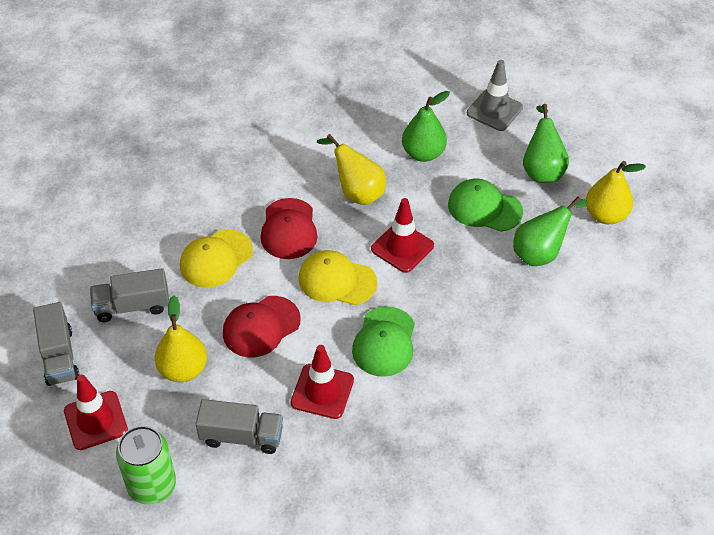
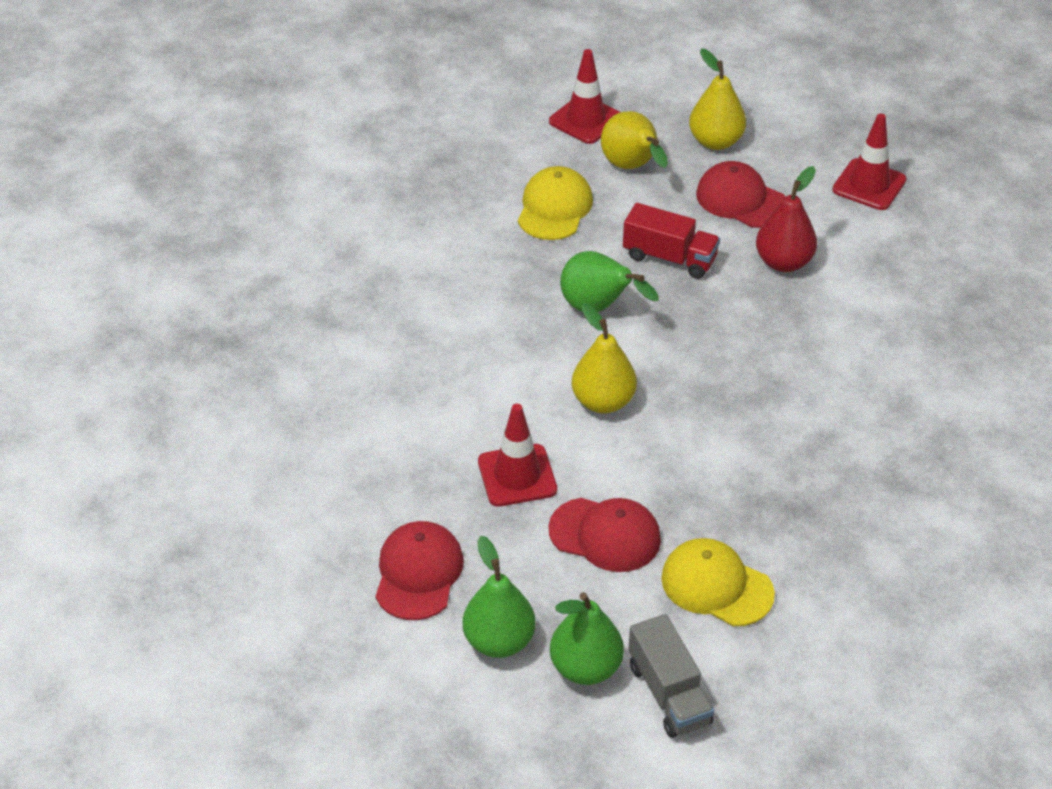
green can: 1 -> 0
green cap: 2 -> 0
grey traffic cone: 1 -> 0
grey truck: 3 -> 1
red cap: 2 -> 3
red pear: 0 -> 1
red truck: 0 -> 1

